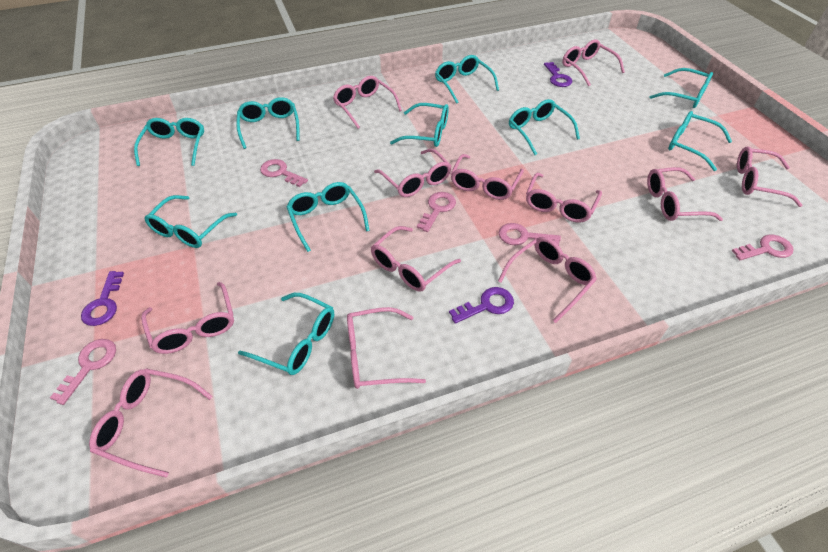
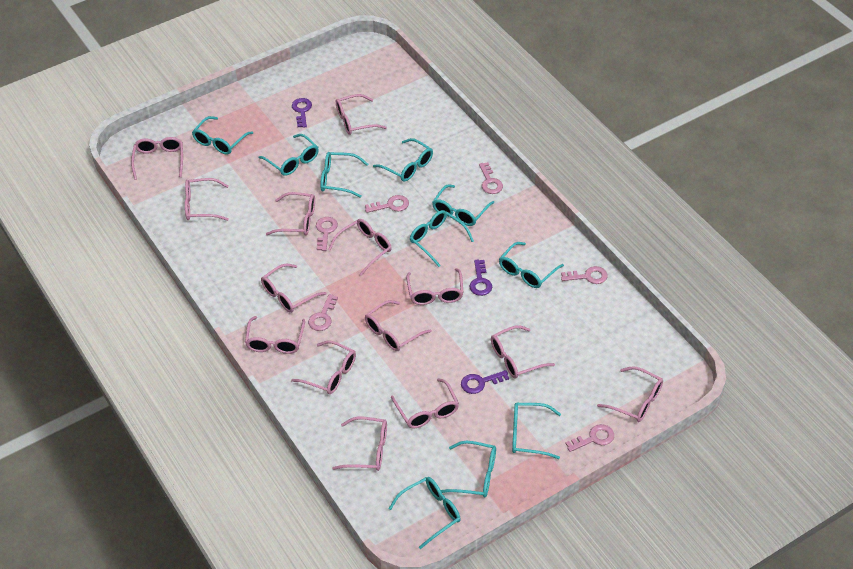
pink glasses: 12 -> 14
pink key: 5 -> 6

